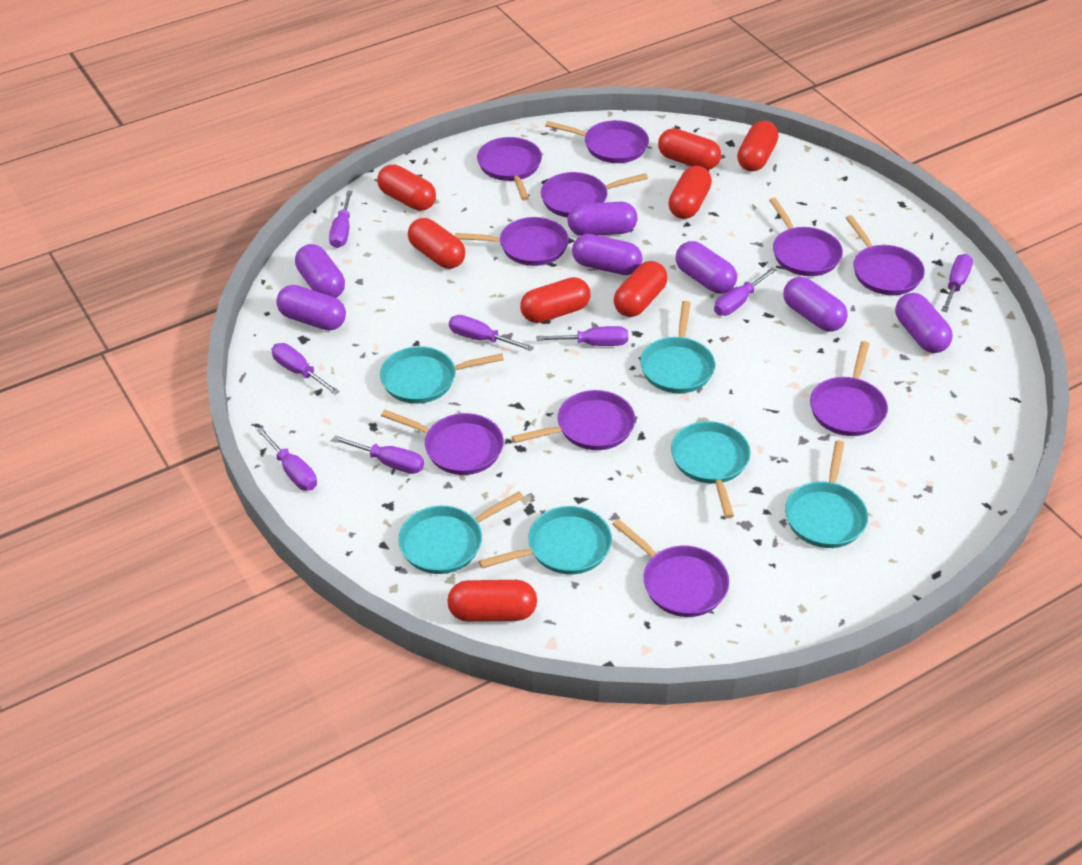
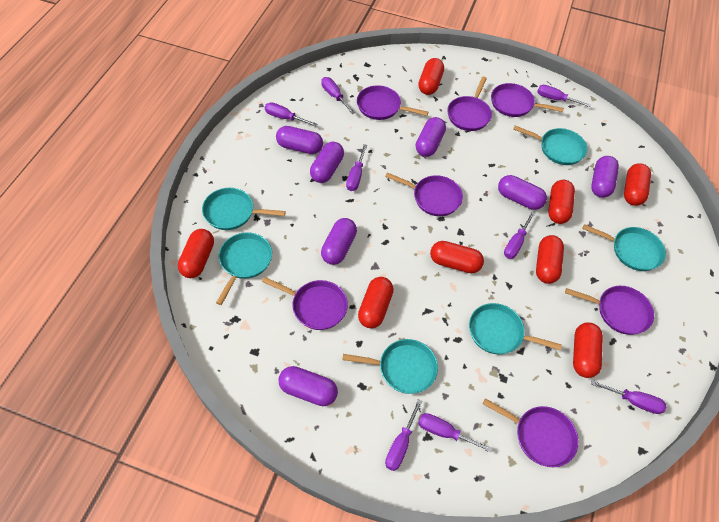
purple pan: 10 -> 7

